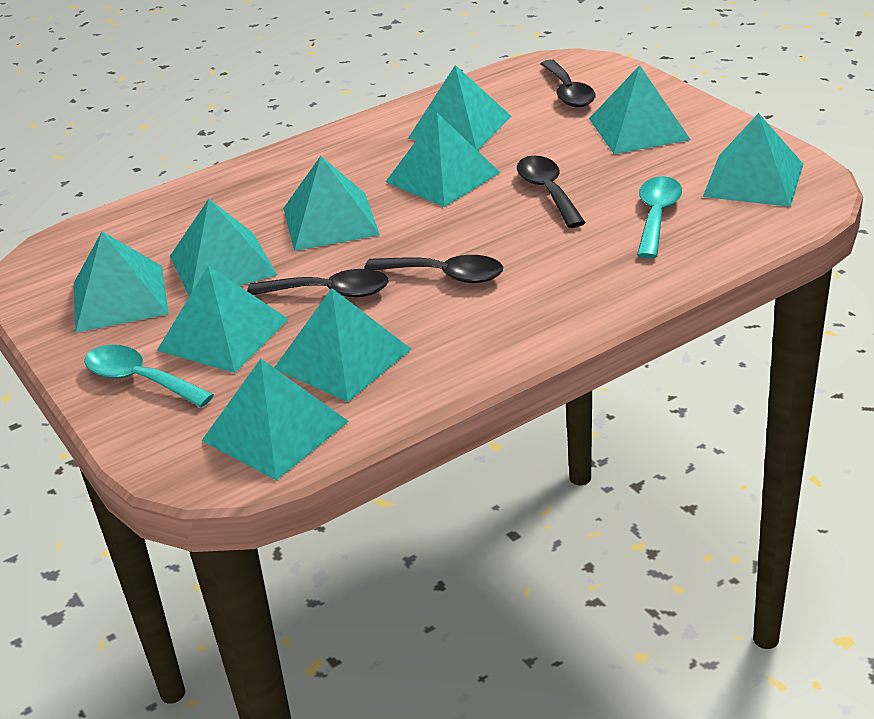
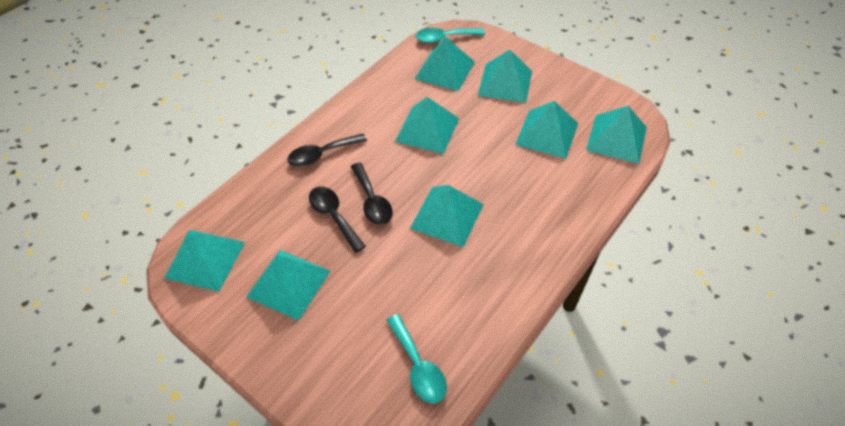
black spoon: 4 -> 3
turquoise pyramid: 10 -> 8

